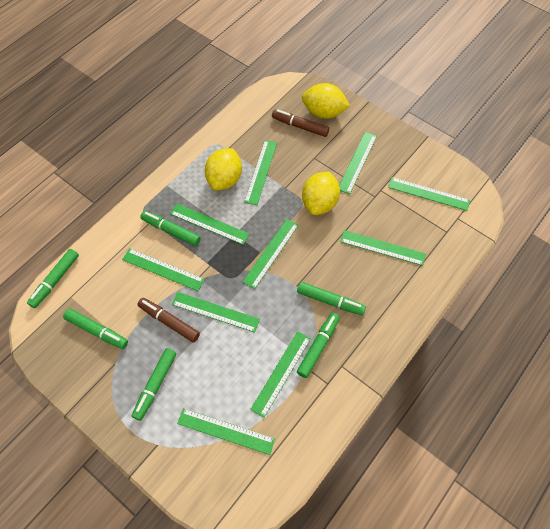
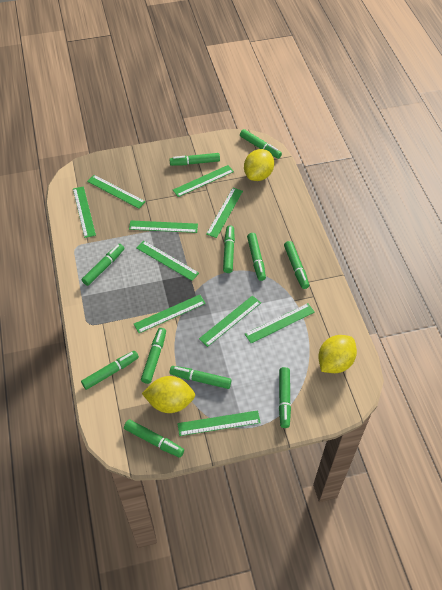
brown marker: 2 -> 0
green marker: 6 -> 11

